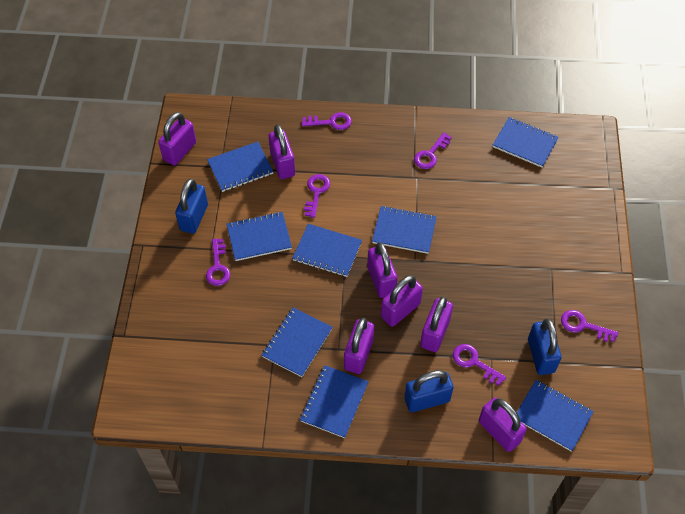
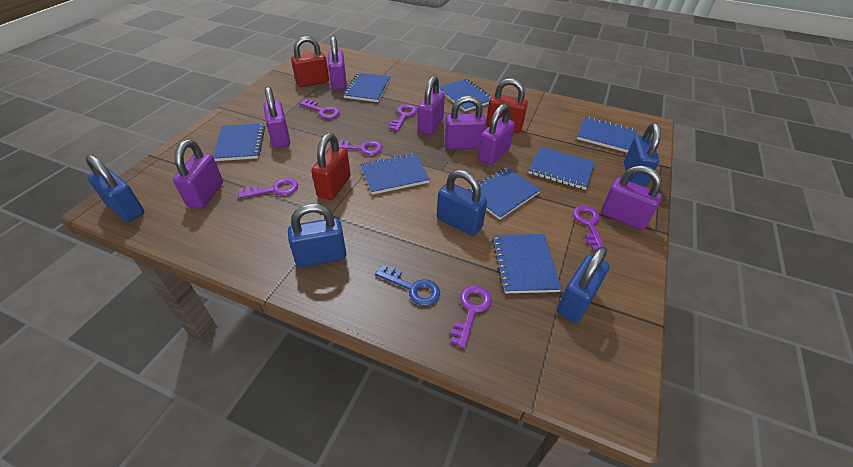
blue key: 0 -> 1
blue padlock: 3 -> 5
red padlock: 0 -> 3

